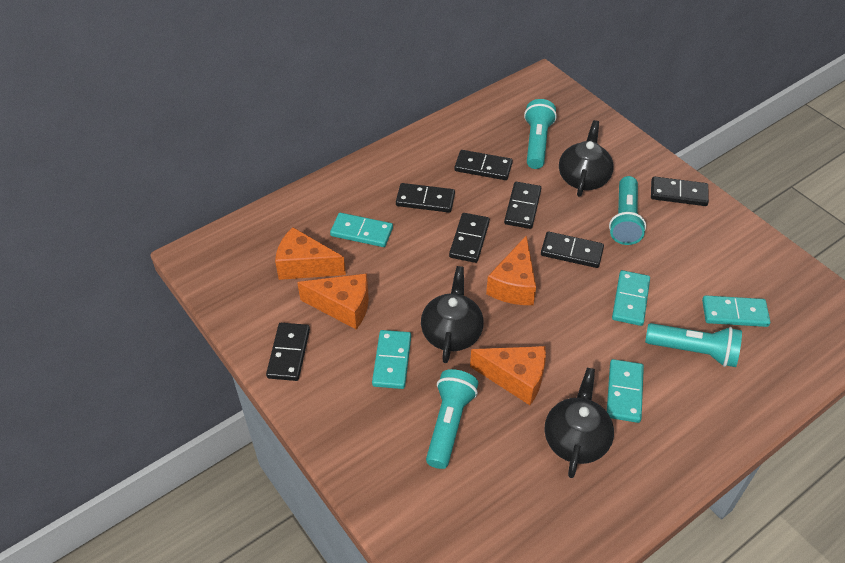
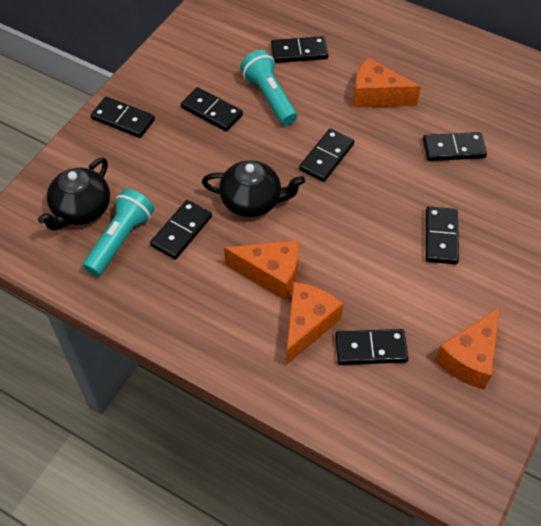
black domino: 7 -> 8
black teapot: 3 -> 2
turquoise domino: 5 -> 0
turquoise flashlight: 4 -> 2

